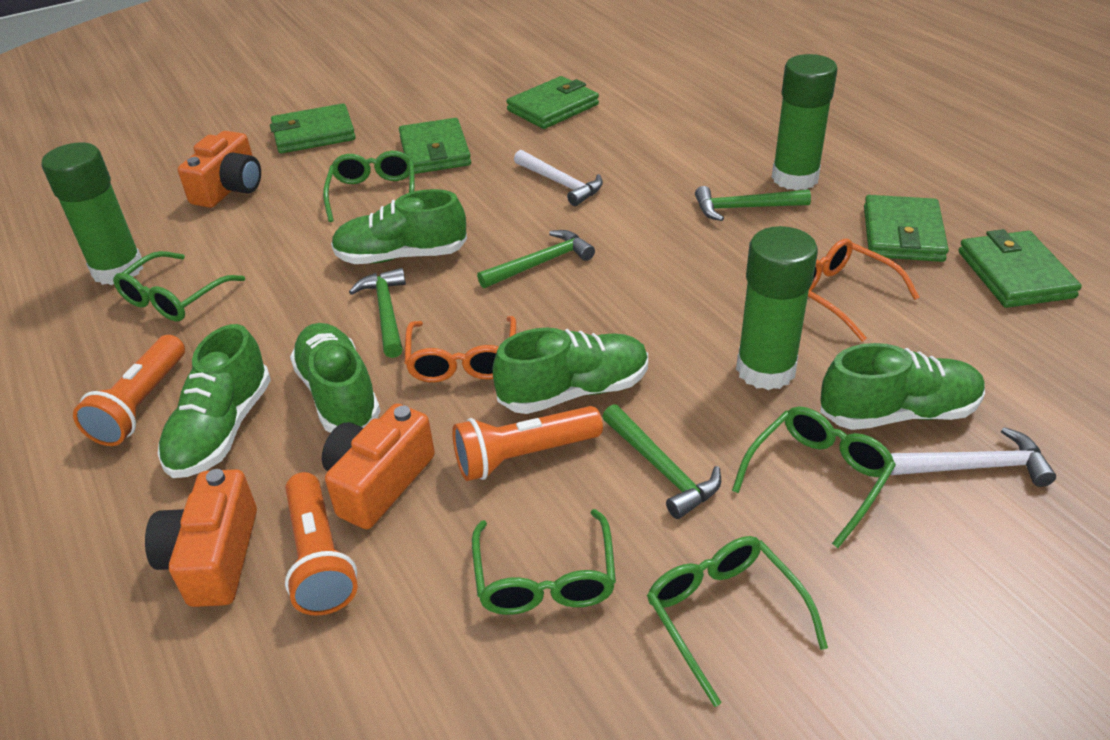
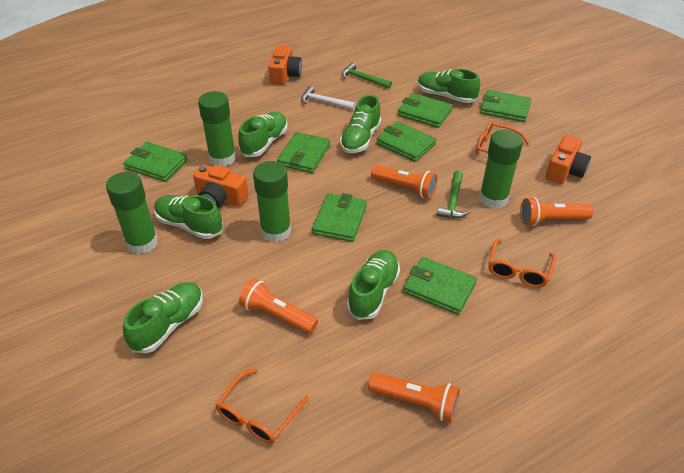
green glasses: 5 -> 0
green glue stick: 3 -> 4
green hammer: 4 -> 2
green shoe: 5 -> 6
green wallet: 5 -> 7
orange flashlight: 3 -> 4
orange glasses: 2 -> 3
white hammer: 2 -> 1

